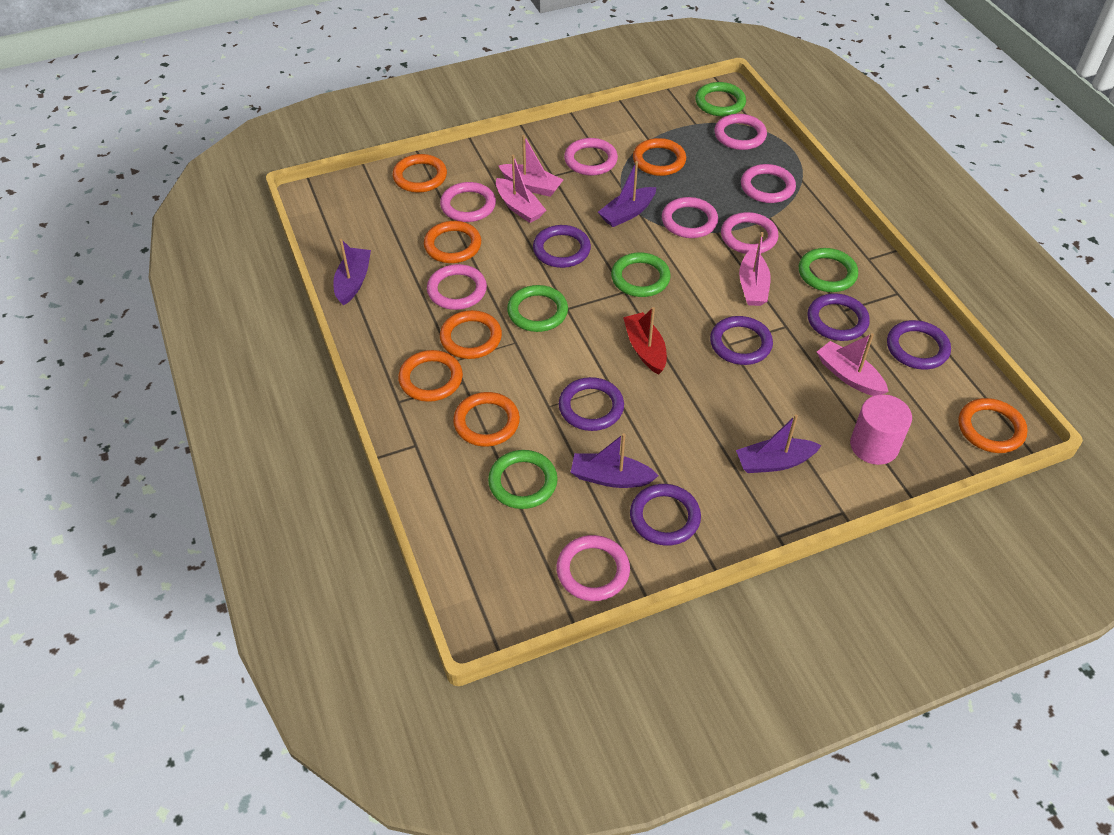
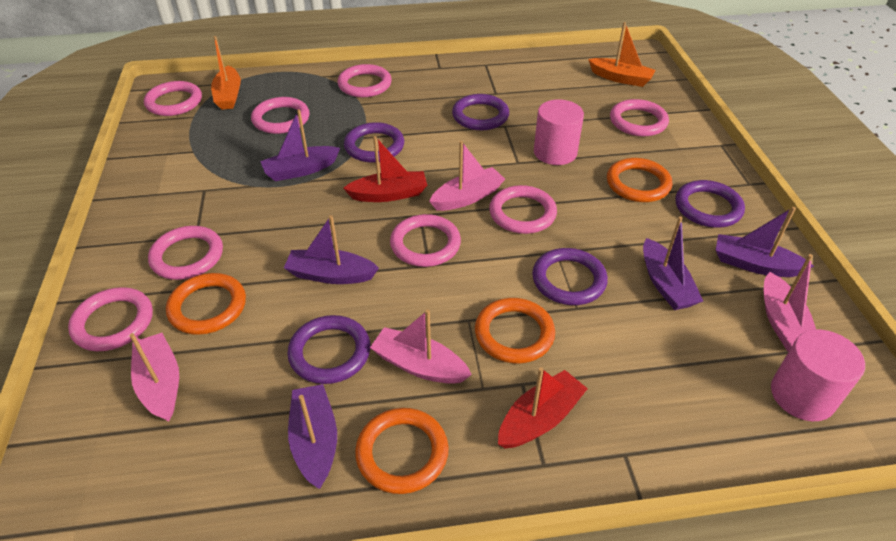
green ring: 5 -> 0
orange boat: 0 -> 2
orange ring: 7 -> 4
pink cylinder: 1 -> 2
purple boat: 4 -> 5
purple ring: 6 -> 5
red boat: 1 -> 2

